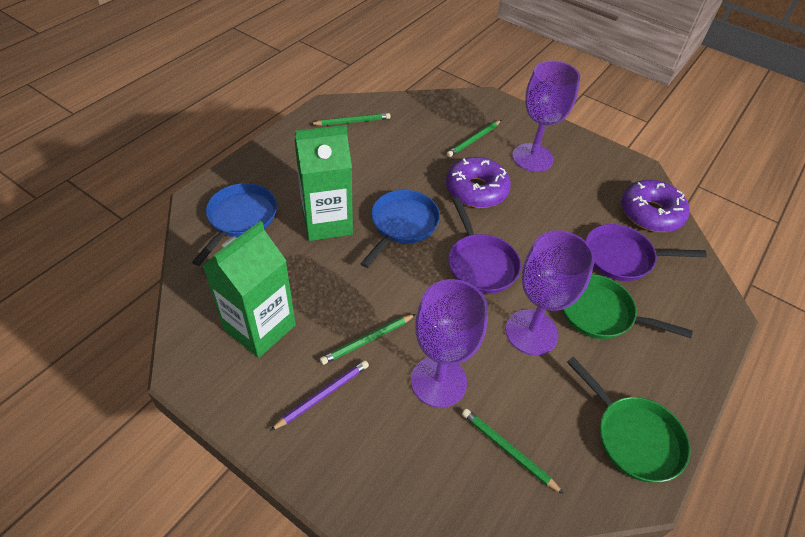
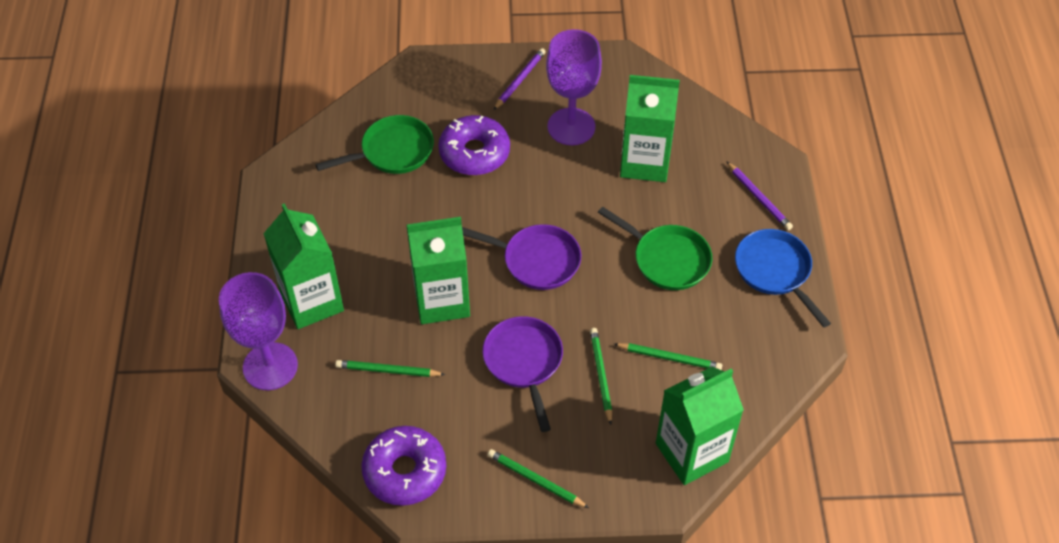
blue pan: 2 -> 1
green carton: 2 -> 4
purple goblet: 3 -> 2
purple pencil: 1 -> 2

